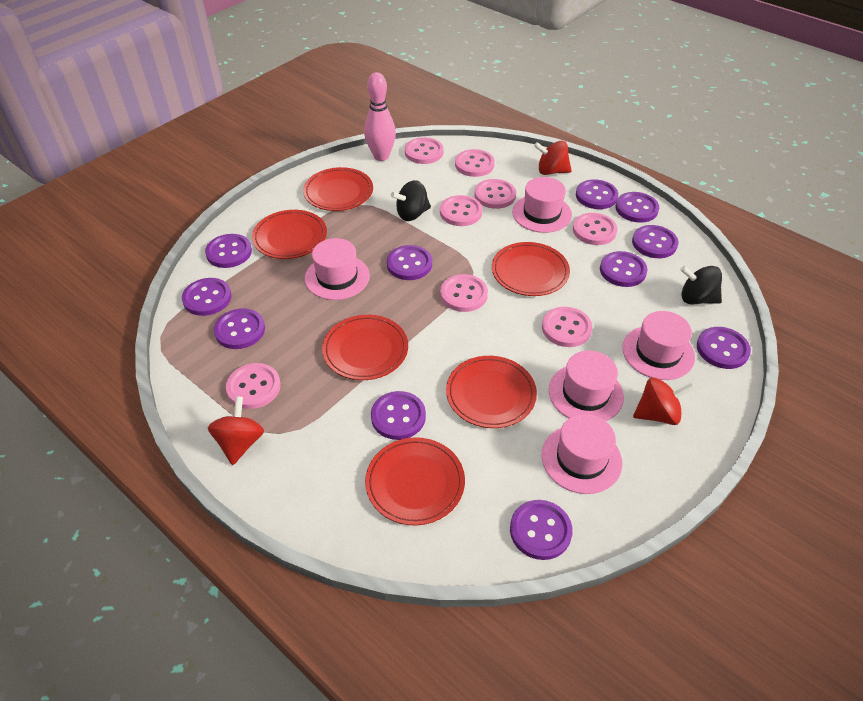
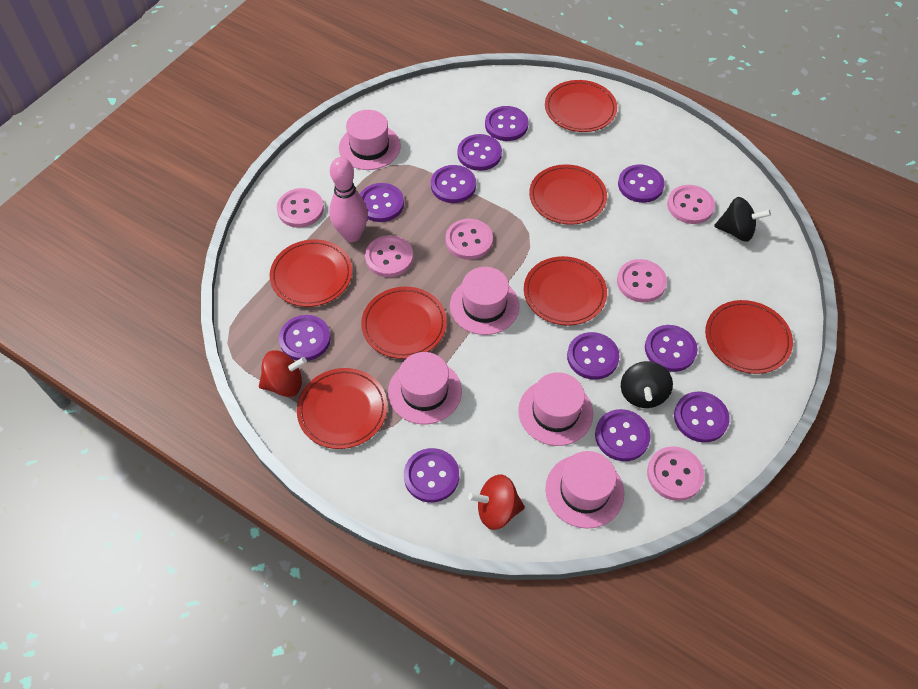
pink button: 8 -> 6
red plate: 6 -> 7
red spinning top: 3 -> 2

